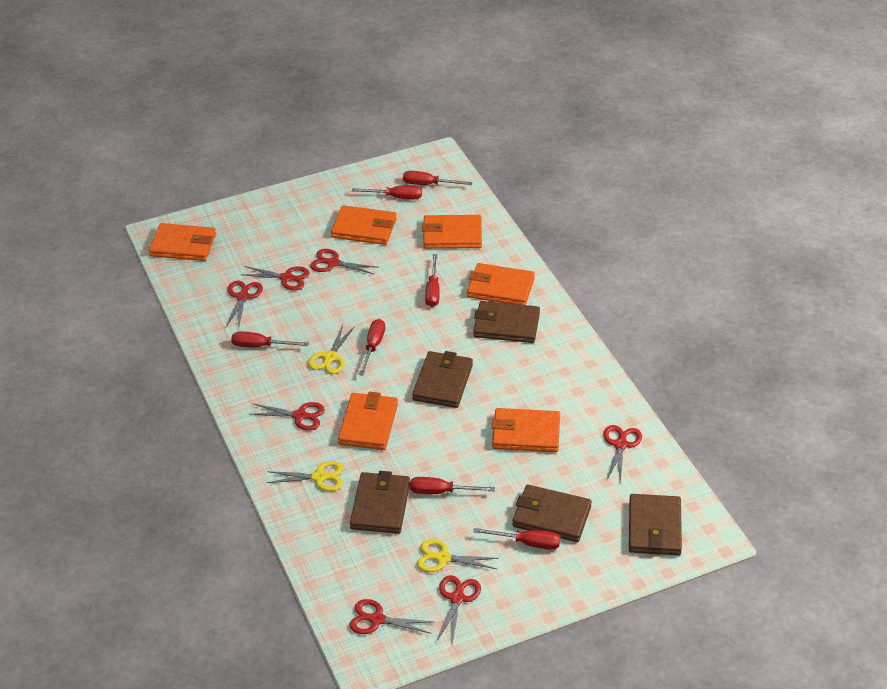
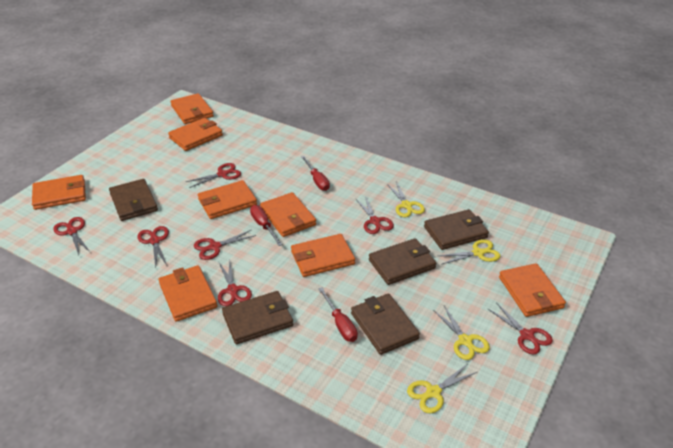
orange wallet: 6 -> 8
red screwdriver: 7 -> 3
yellow scissors: 3 -> 4

